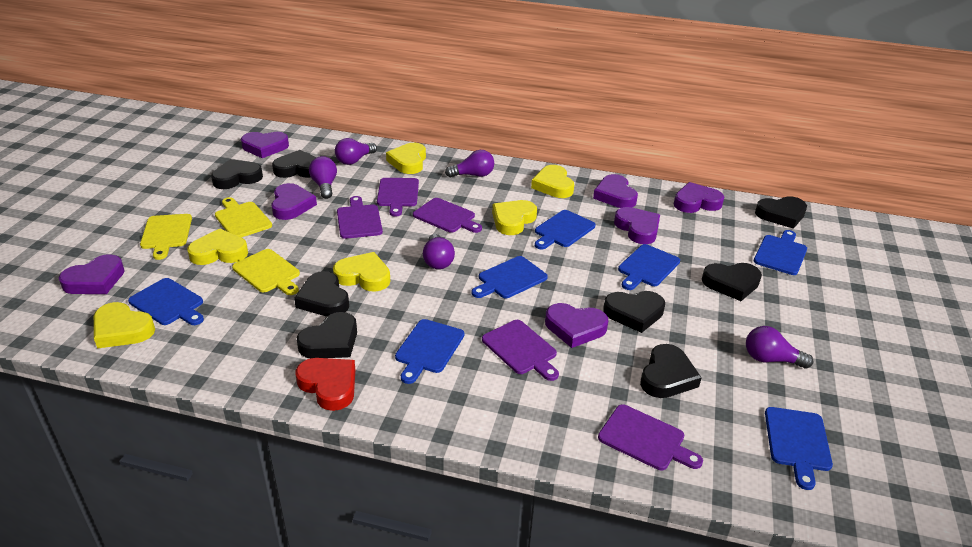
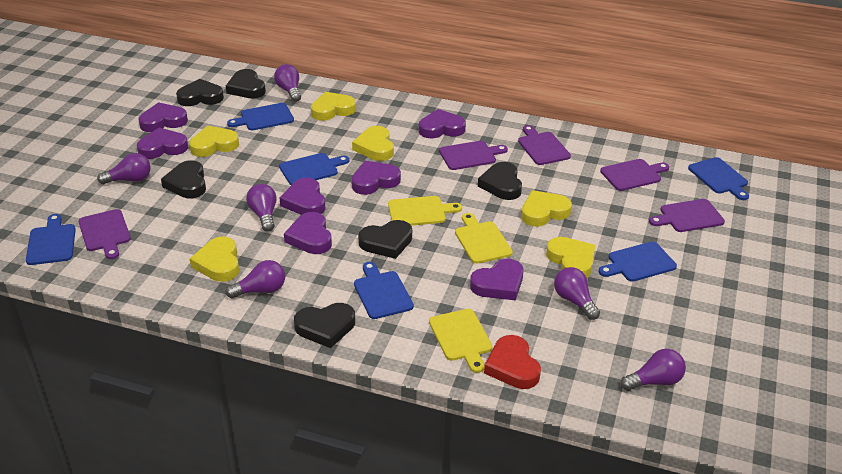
black heart: 8 -> 6
blue cutting board: 7 -> 6
purple light bulb: 5 -> 6

